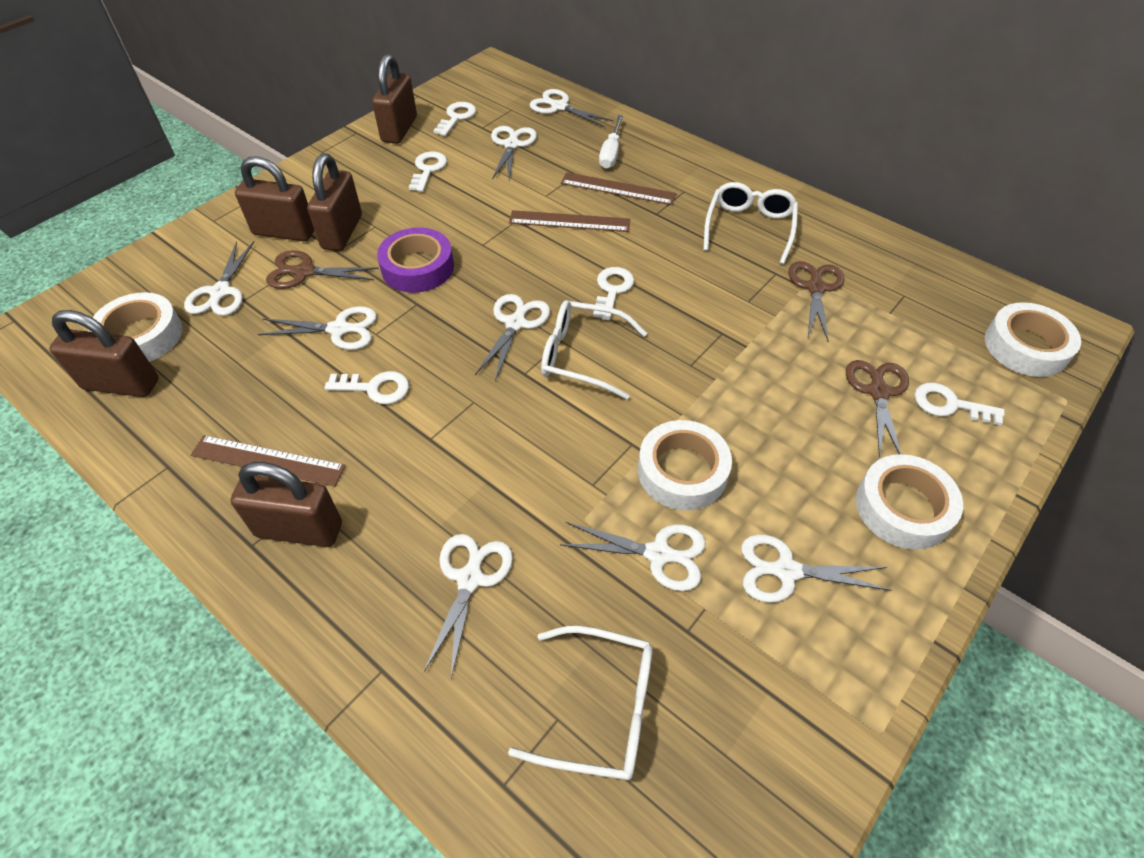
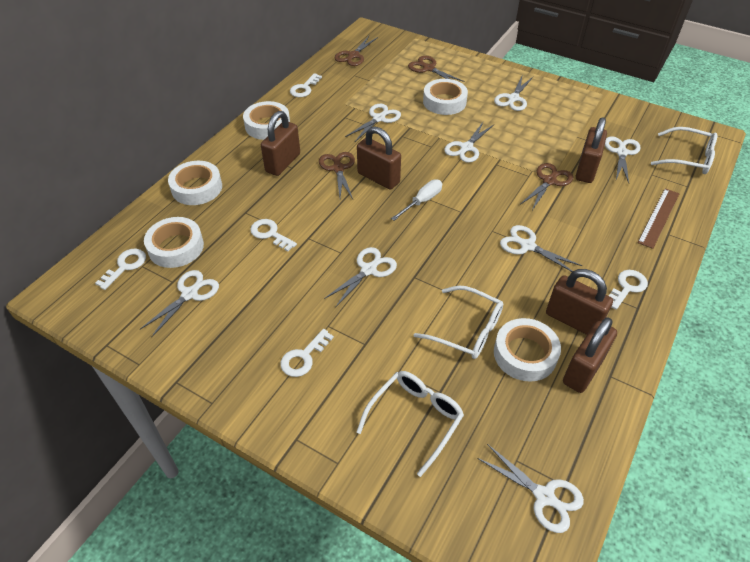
brown ruler: 3 -> 1
brown scissors: 3 -> 4
purple tape: 1 -> 0
white tape: 4 -> 5

